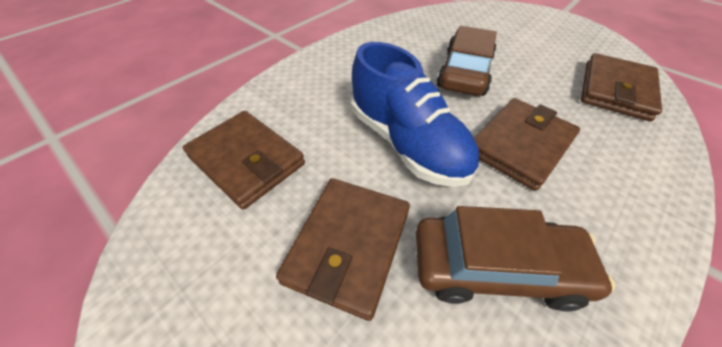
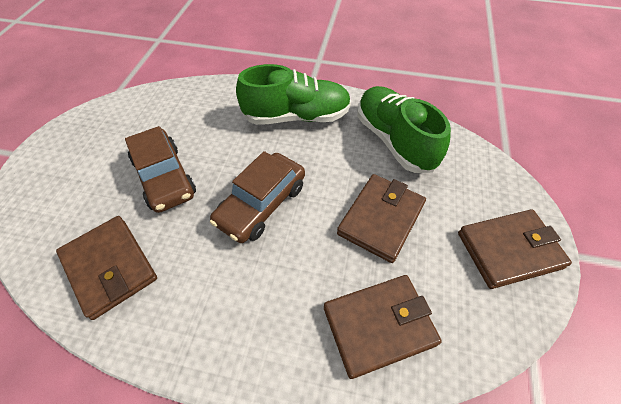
blue shoe: 1 -> 0
green shoe: 0 -> 2

